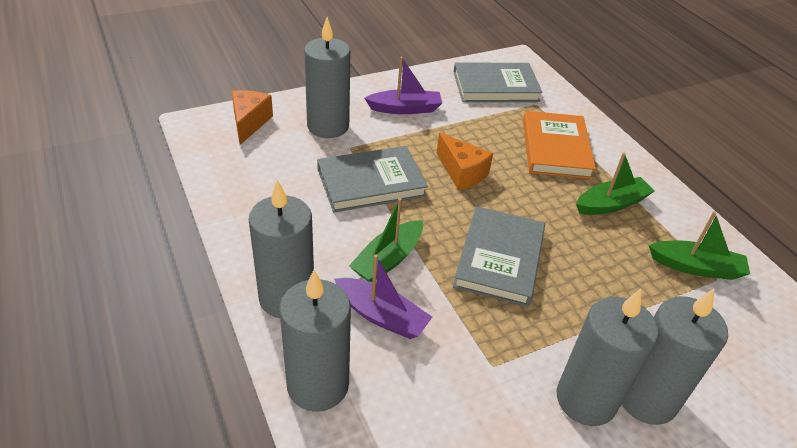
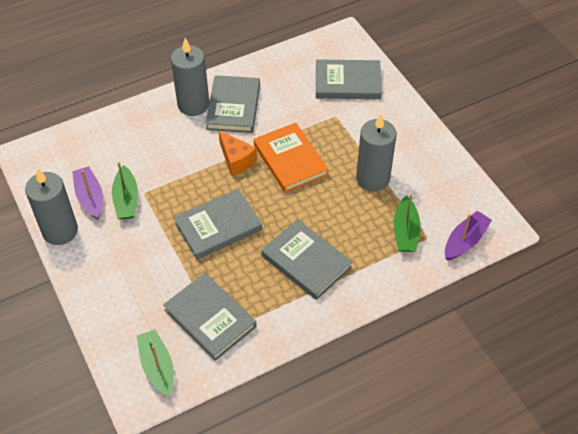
grey book: 3 -> 5
grey candle: 5 -> 3
orange cheese: 2 -> 1

